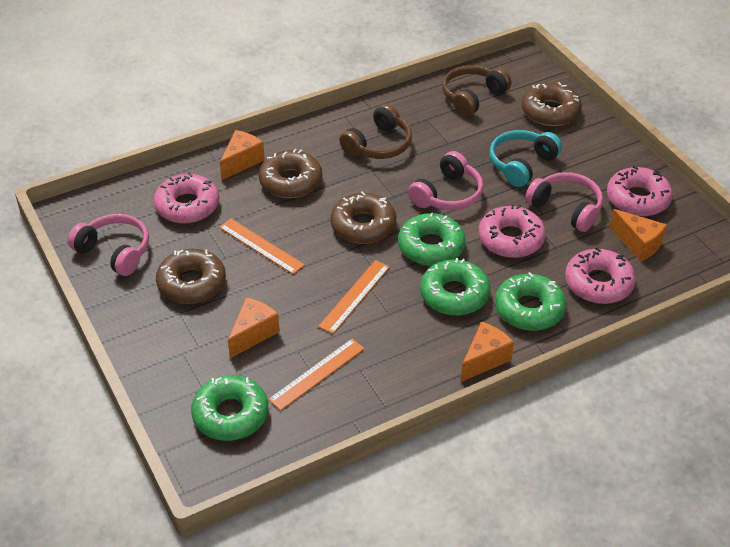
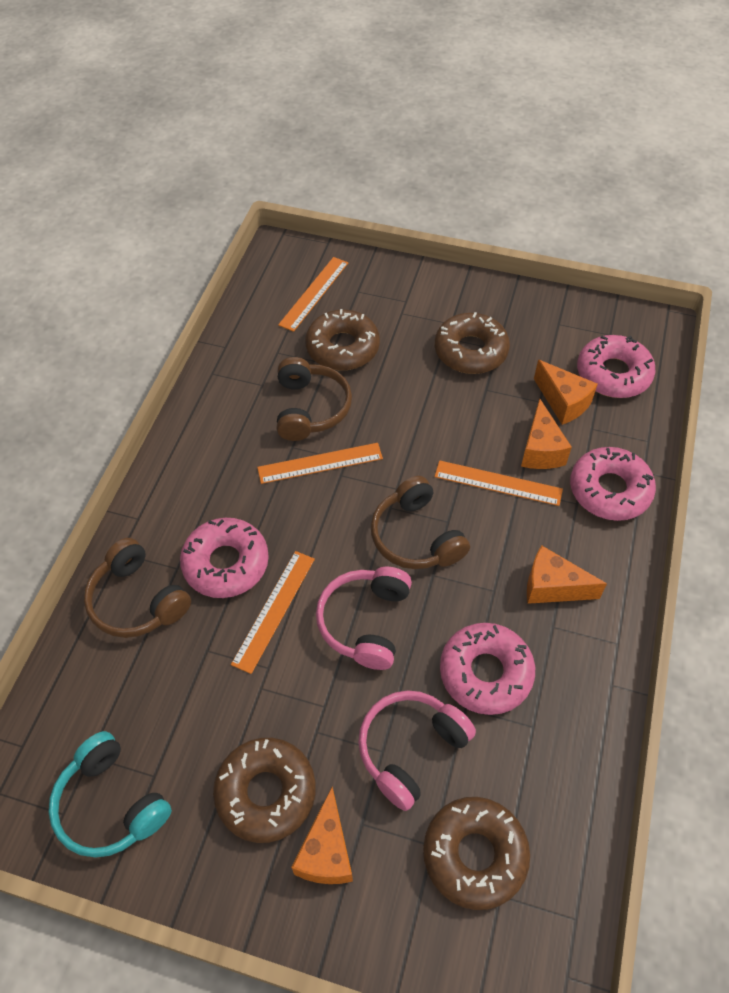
brown headphones: 2 -> 3
green donut: 4 -> 0
orange ruler: 3 -> 4
pink headphones: 3 -> 2

